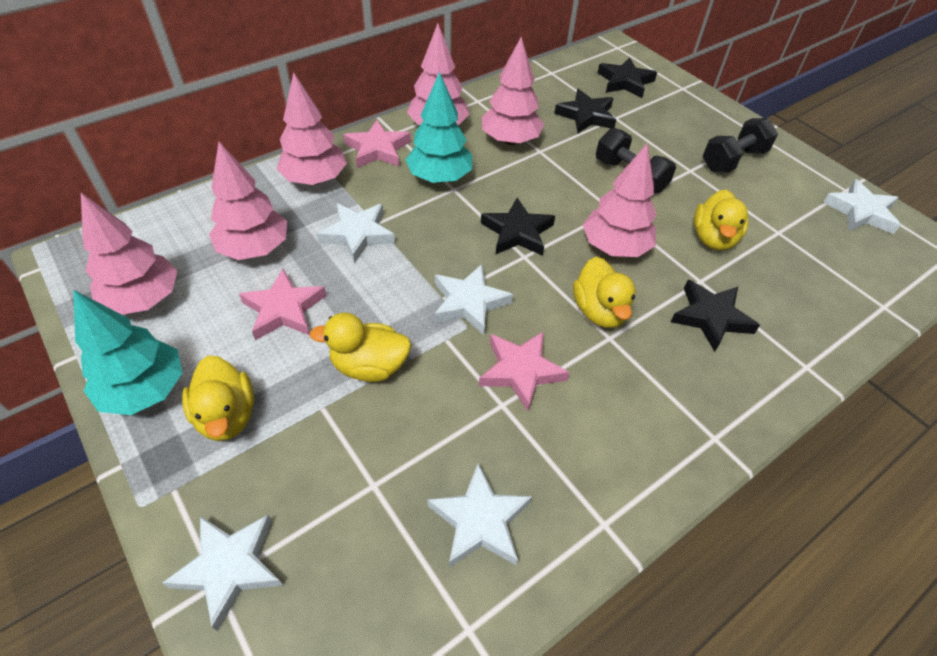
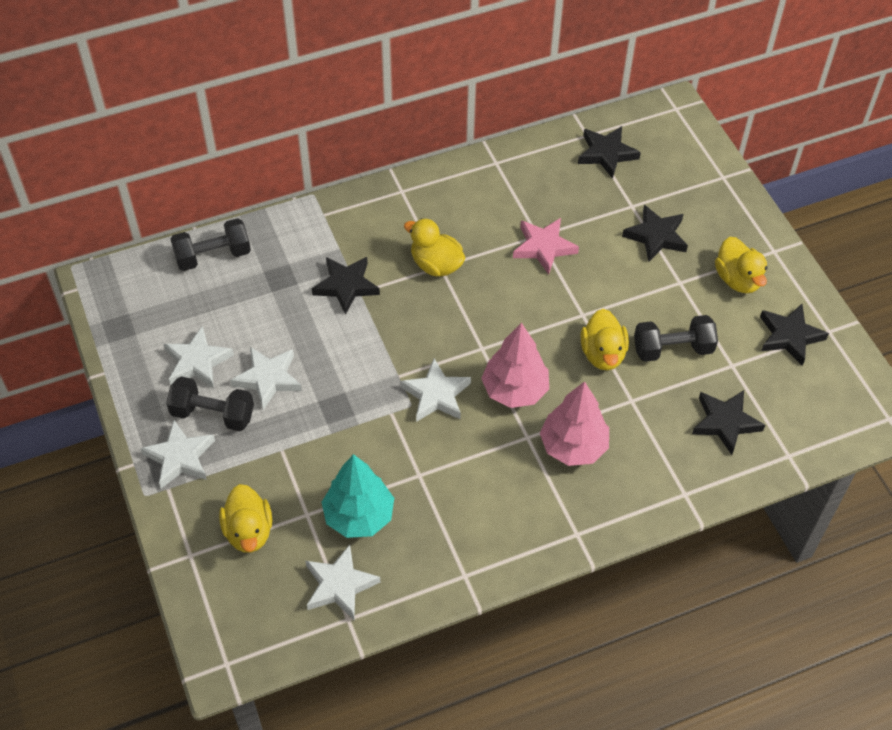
black dumbbell: 2 -> 3
black star: 4 -> 5
pink star: 3 -> 1
pink tree: 6 -> 2
turquoise tree: 2 -> 1

